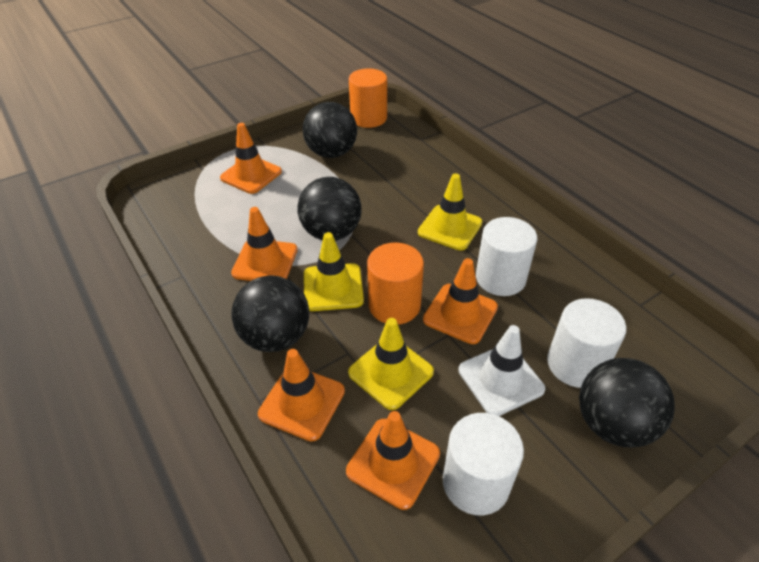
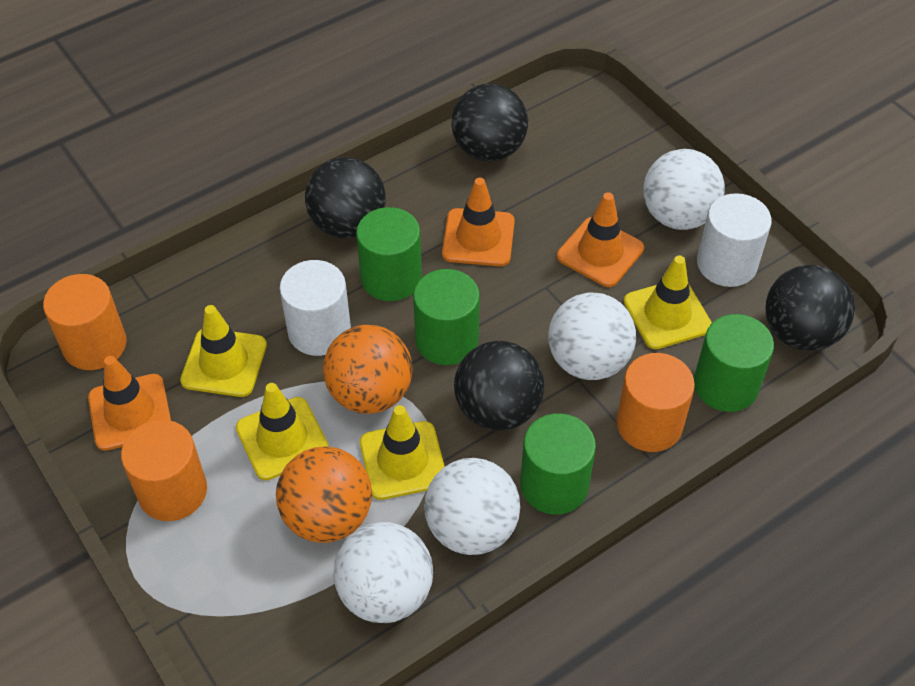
green cylinder: 0 -> 4
orange ball: 0 -> 2
orange cylinder: 2 -> 3
orange traffic cone: 5 -> 3
white ball: 0 -> 4
white cylinder: 3 -> 2
white traffic cone: 1 -> 0
yellow traffic cone: 3 -> 4

